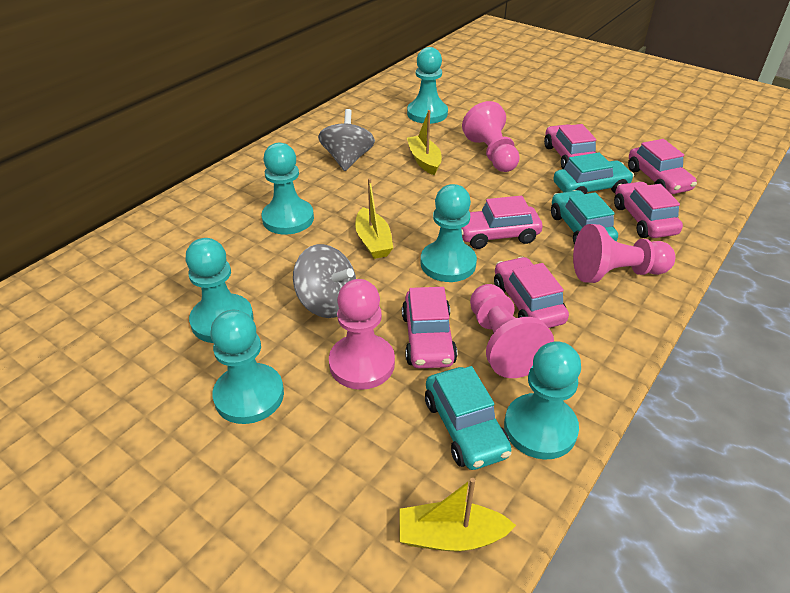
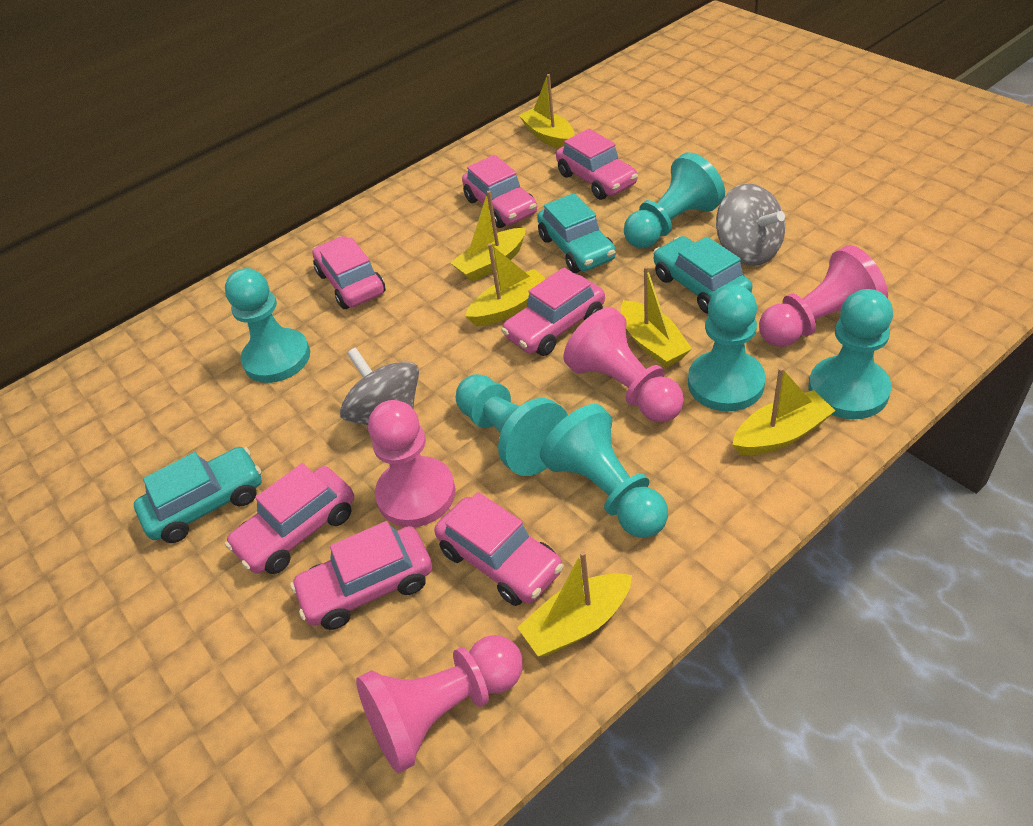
pink car: 6 -> 7
yellow boat: 3 -> 6

